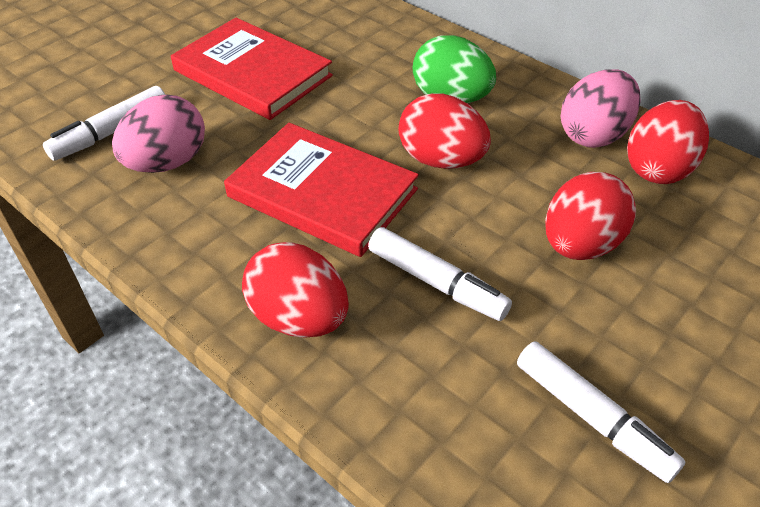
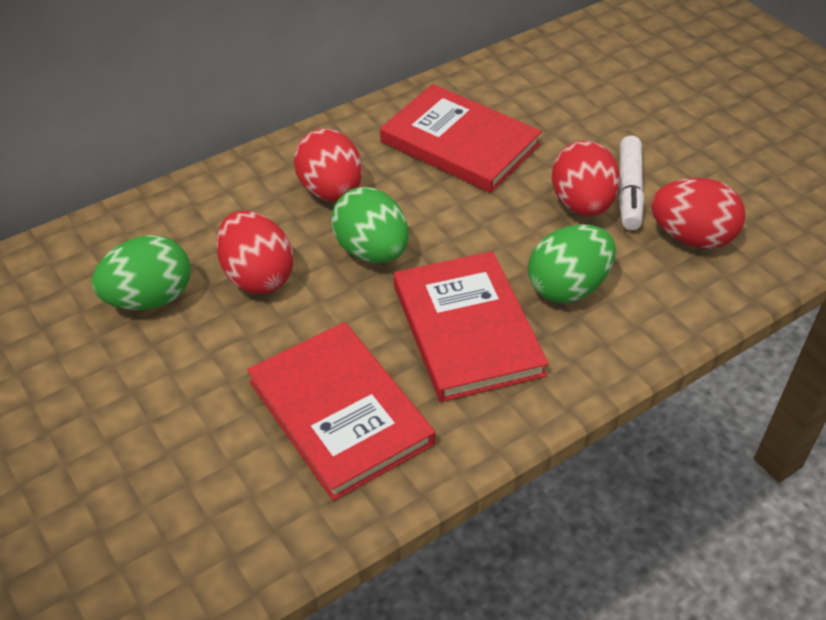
green egg: 1 -> 3
pink egg: 2 -> 0
red book: 2 -> 3
white marker: 3 -> 1

